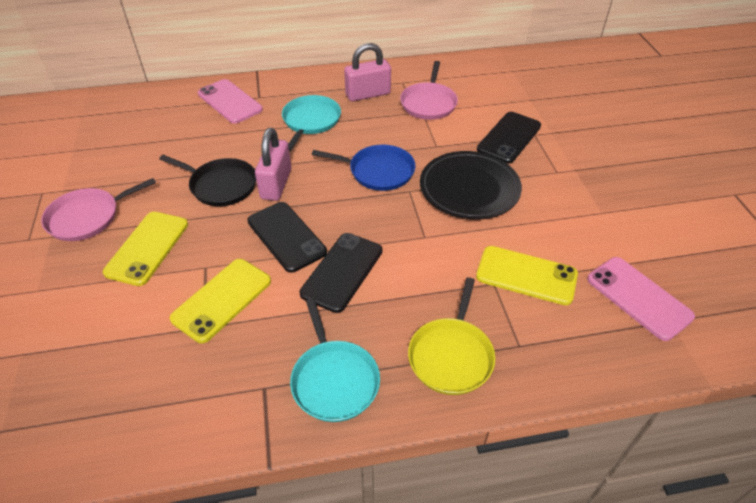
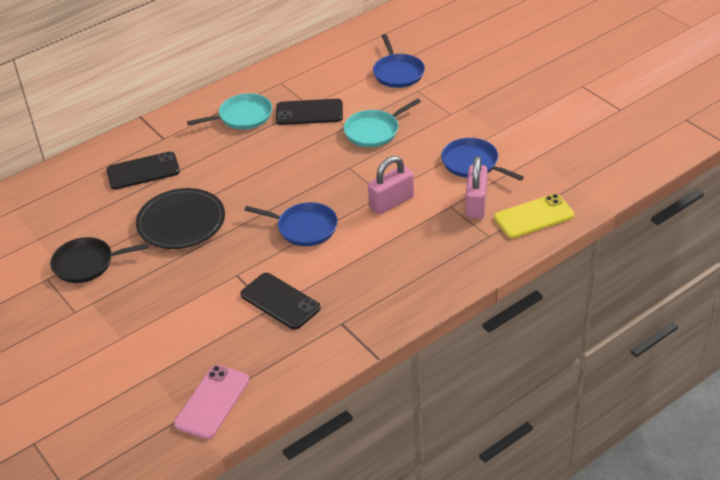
blue pan: 1 -> 3
pink pan: 2 -> 0
pink phone: 2 -> 1
yellow pan: 1 -> 0
yellow phone: 3 -> 1

